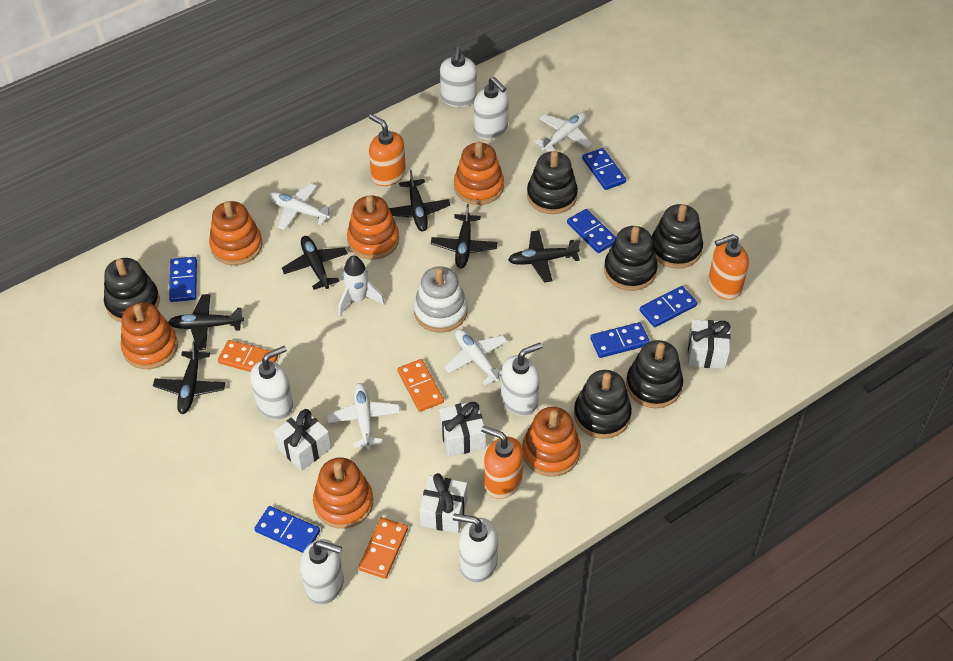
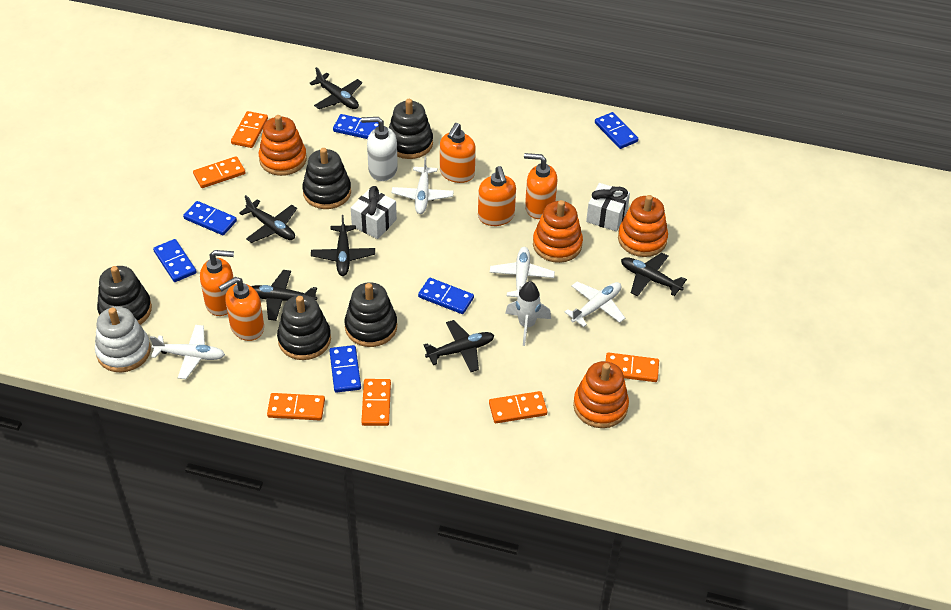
black stacking toy: 6 -> 5
orange domino: 3 -> 6
orange soap dispenser: 3 -> 5
orange stacking toy: 6 -> 4
white gift: 4 -> 2
white soap dispenser: 6 -> 1

